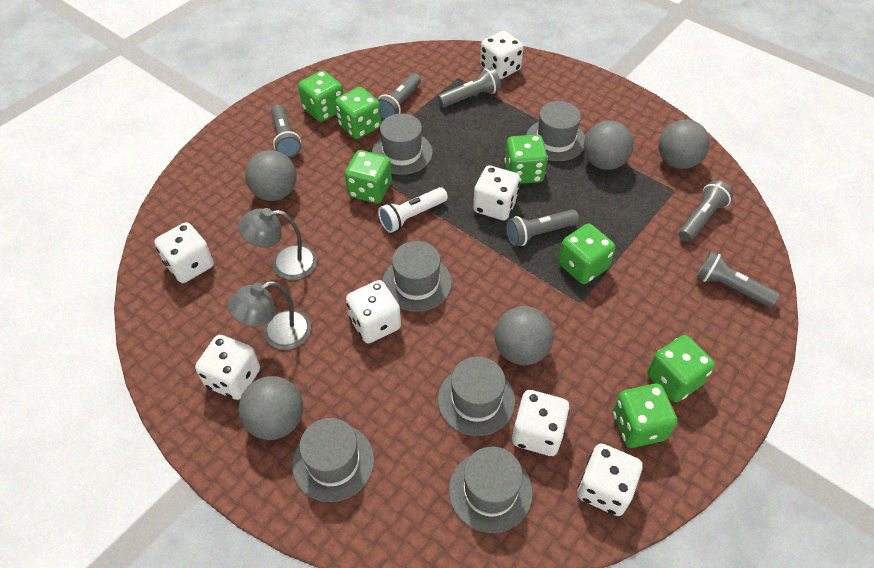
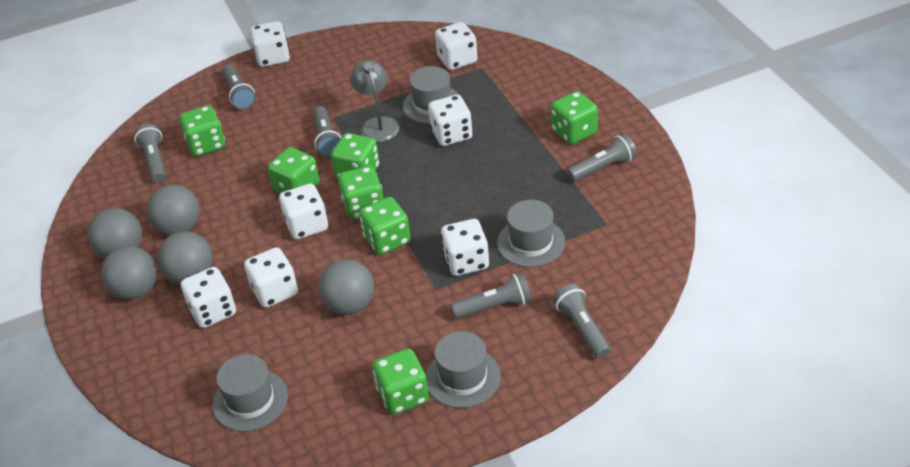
grey hat: 6 -> 4
grey lamp: 2 -> 1
white flashlight: 1 -> 0

